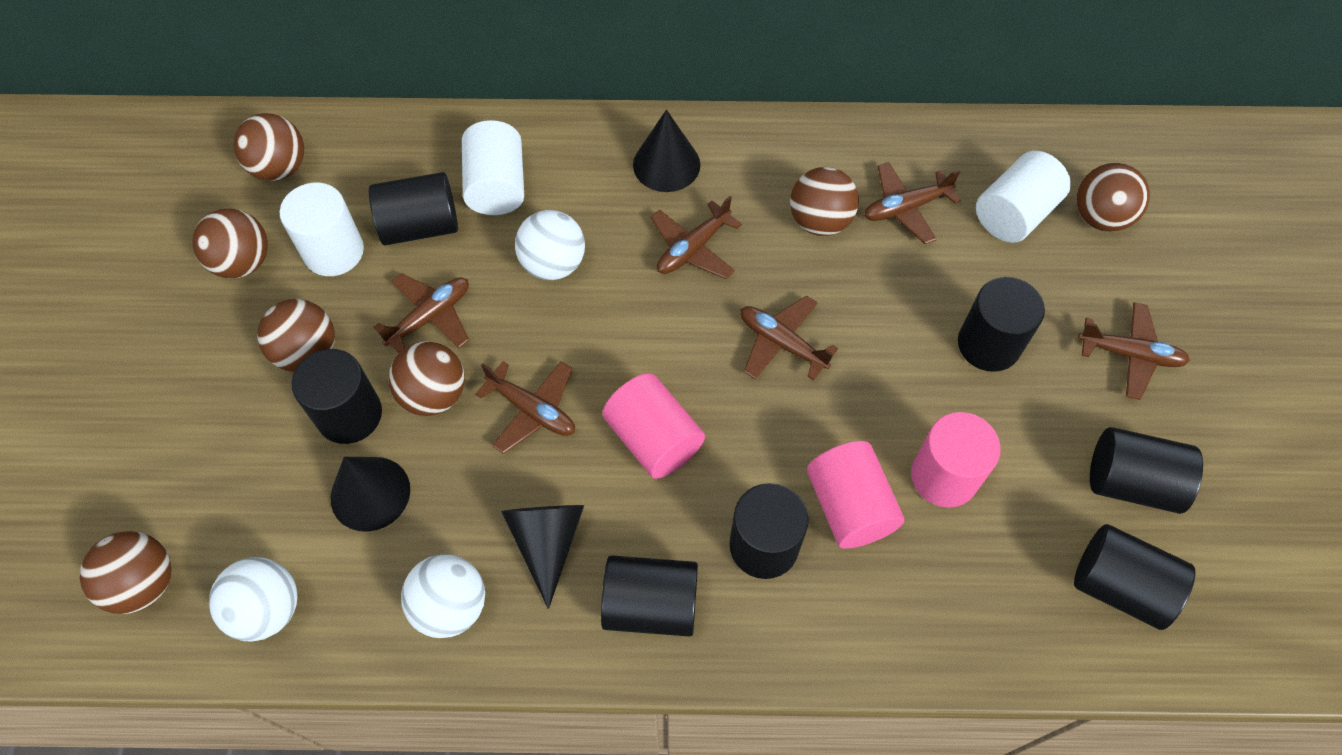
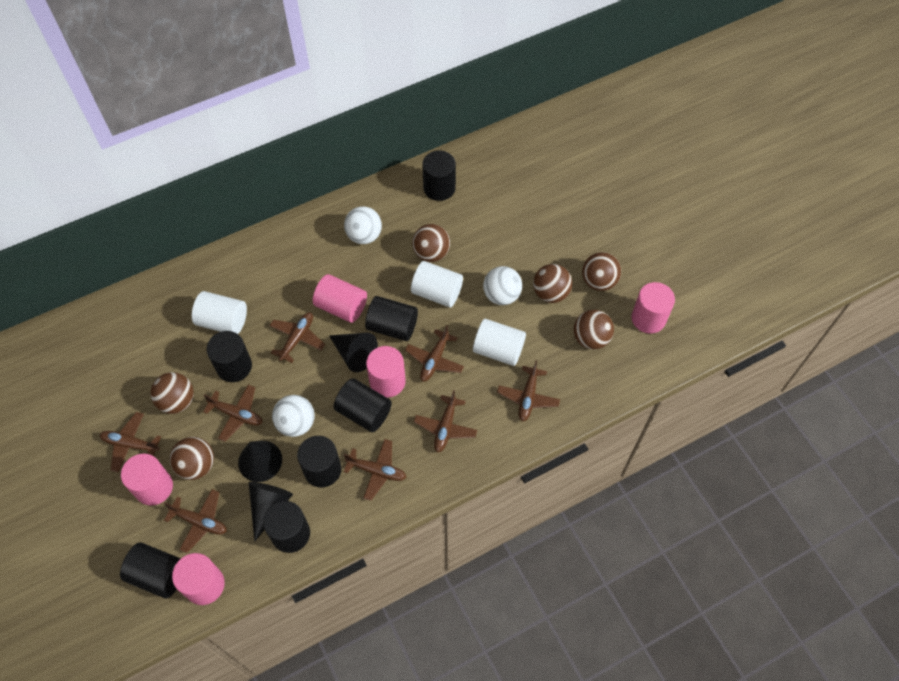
brown ball: 7 -> 6
brown plane: 6 -> 8
pink cylinder: 3 -> 5

